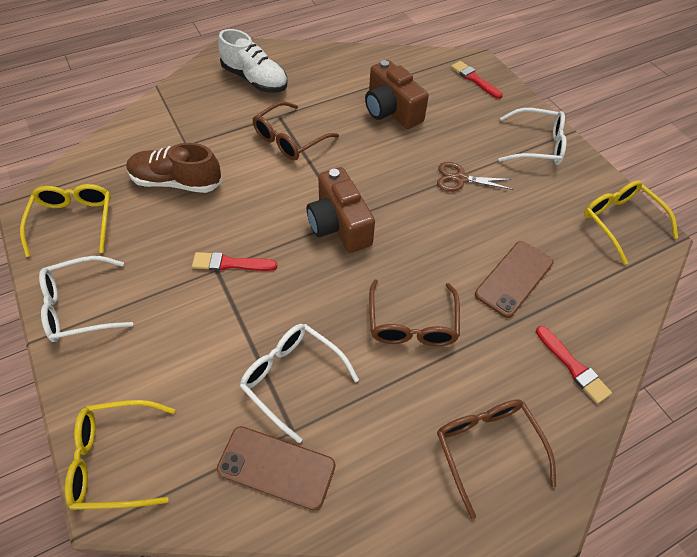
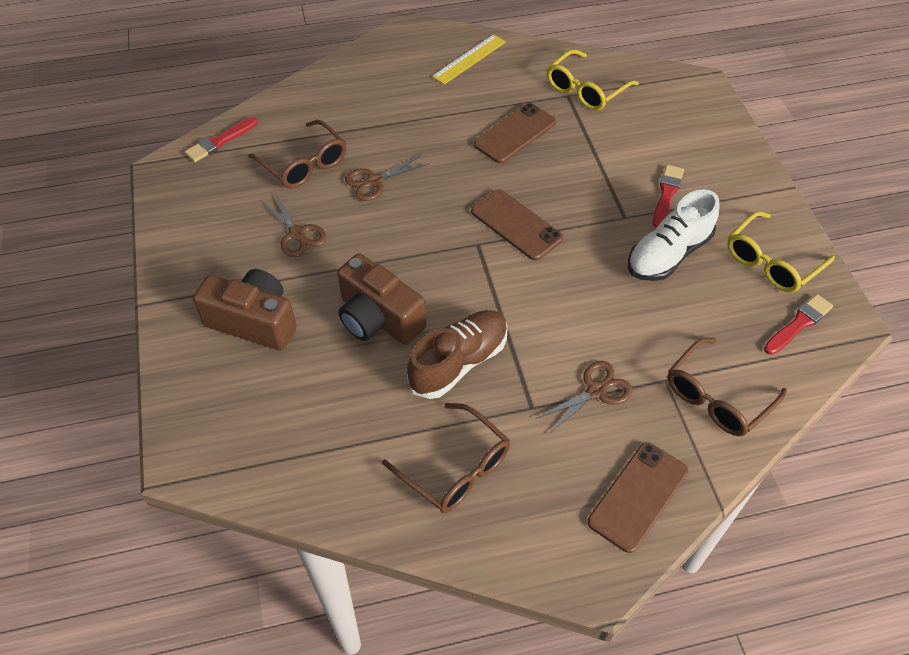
brown phone: 2 -> 3
brown scissors: 1 -> 3
white glasses: 3 -> 0
yellow glasses: 3 -> 2
yellow ruler: 0 -> 1

